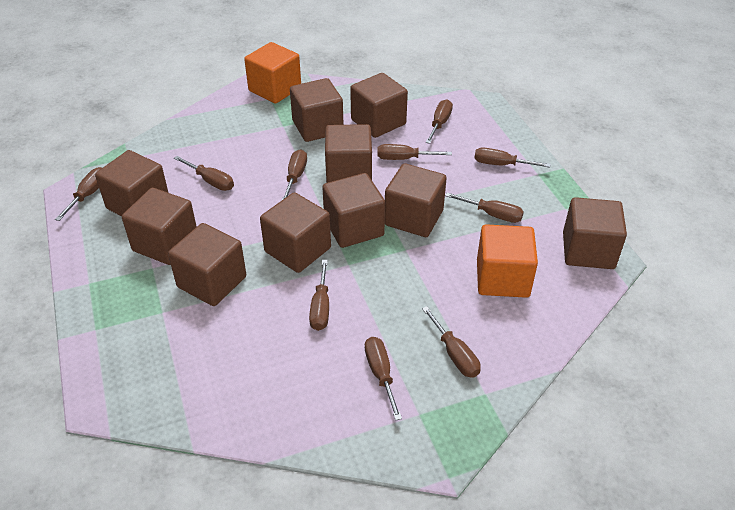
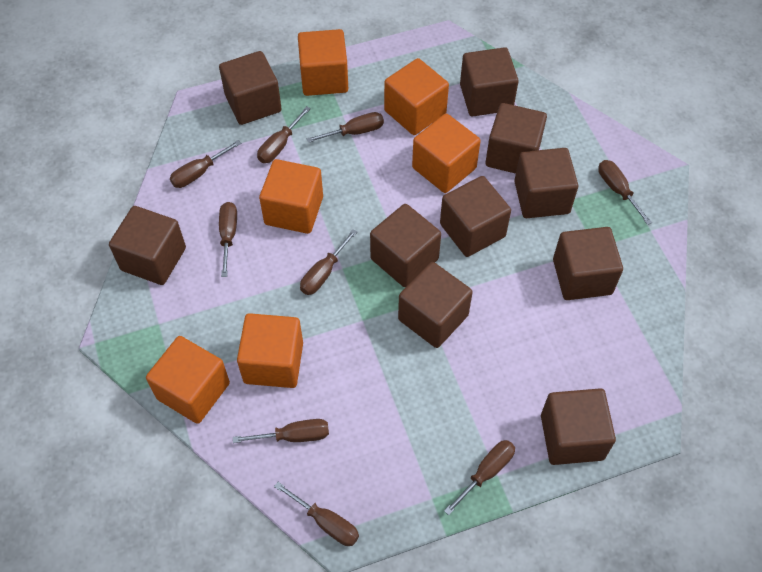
brown screwdriver: 10 -> 9
orange cube: 2 -> 6

